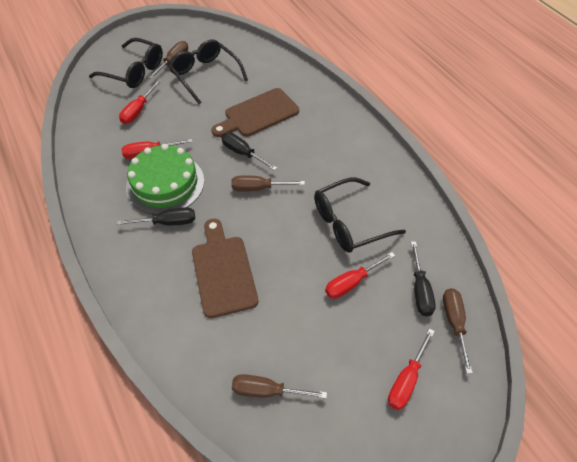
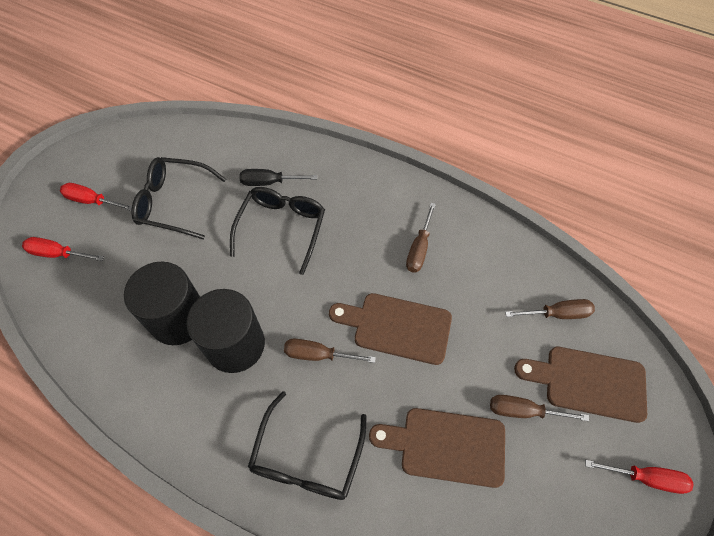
black cylinder: 0 -> 2
black screwdriver: 3 -> 1
brown cutting board: 2 -> 3
green cake: 1 -> 0
red screwdriver: 4 -> 3

